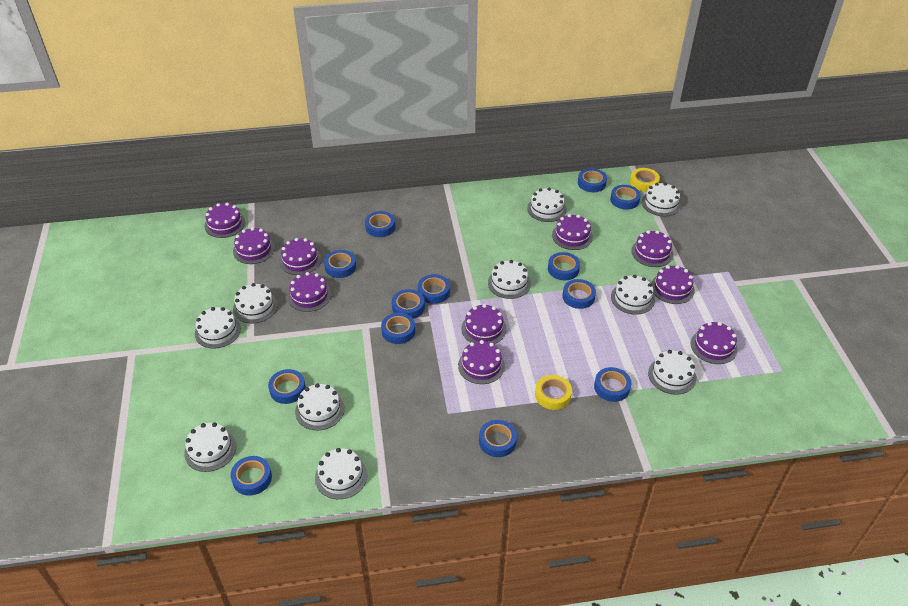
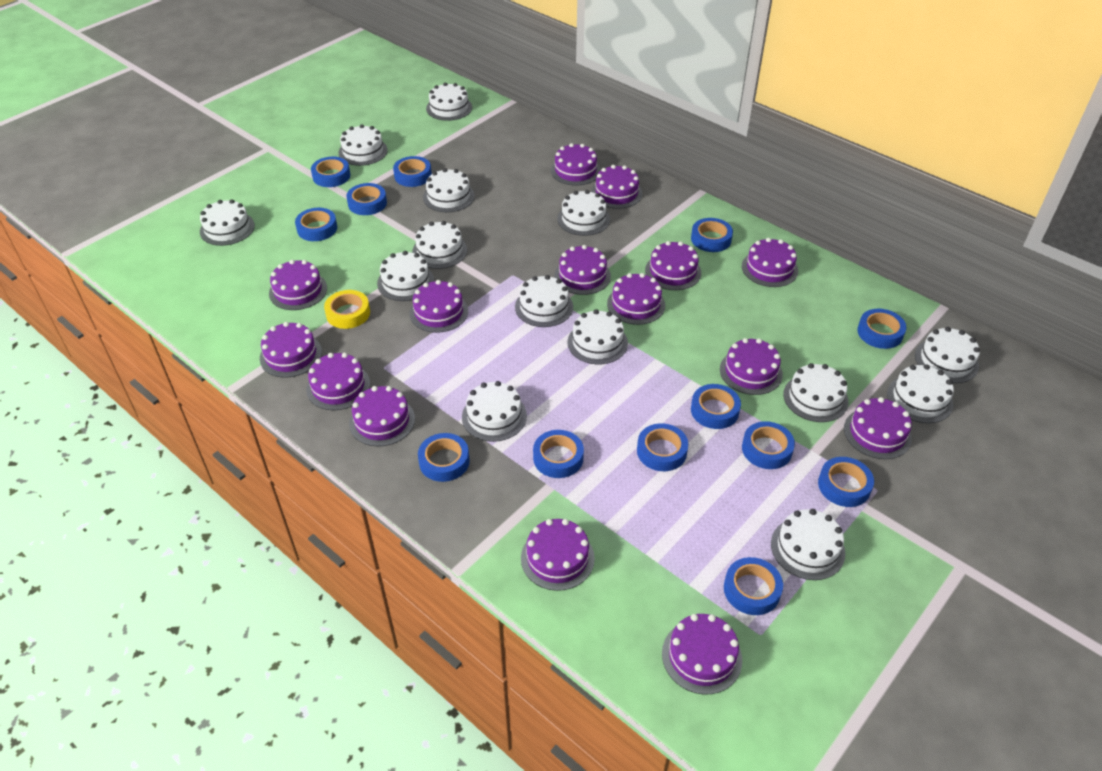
purple cake: 10 -> 15
white cake: 10 -> 14
yellow tape: 2 -> 1

